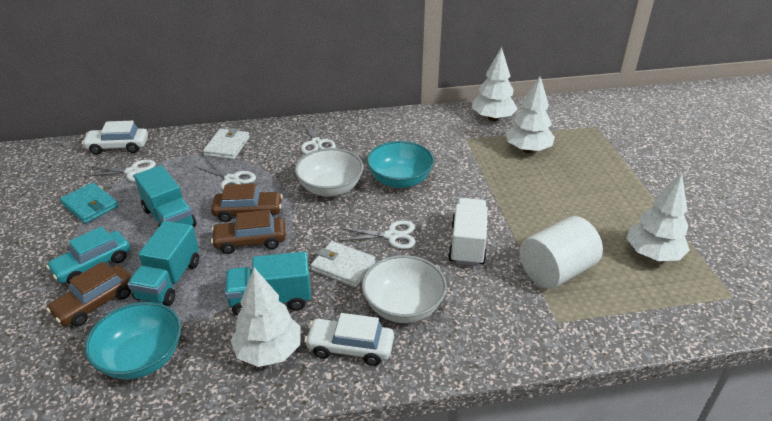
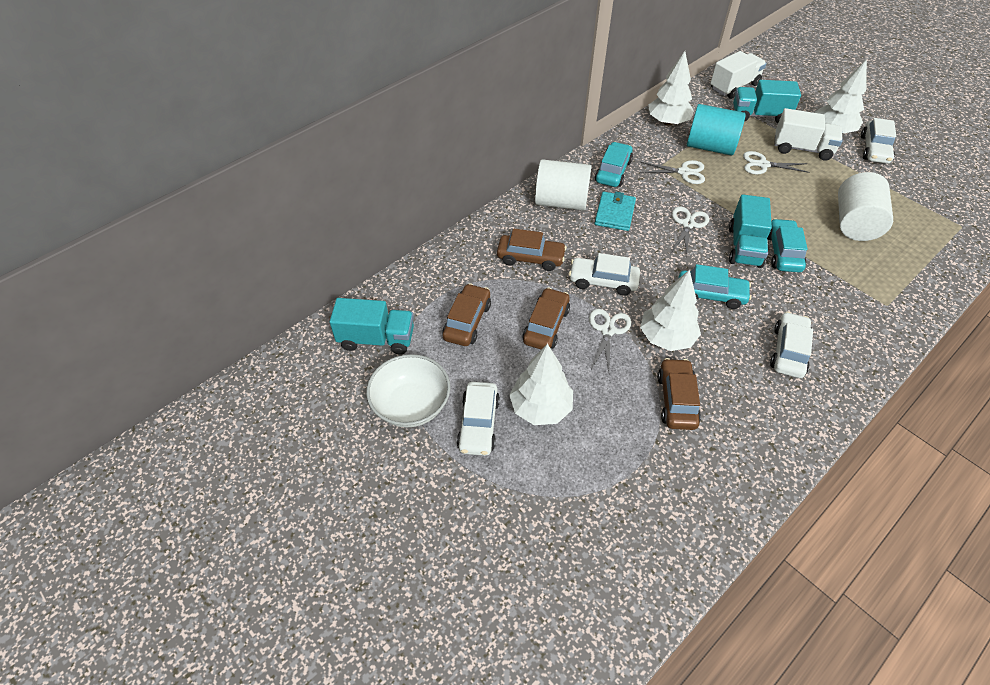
brown car: 3 -> 4
turquoise bowl: 2 -> 0
turquoise car: 1 -> 3
turquoise cylinder: 0 -> 1
white bowl: 2 -> 1
white car: 2 -> 4
white cylinder: 1 -> 2
white truck: 1 -> 2
white wallet: 2 -> 0

